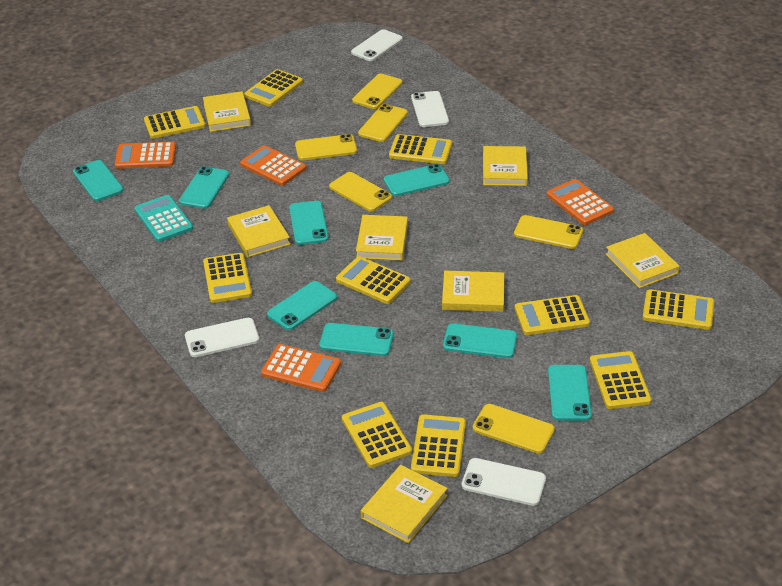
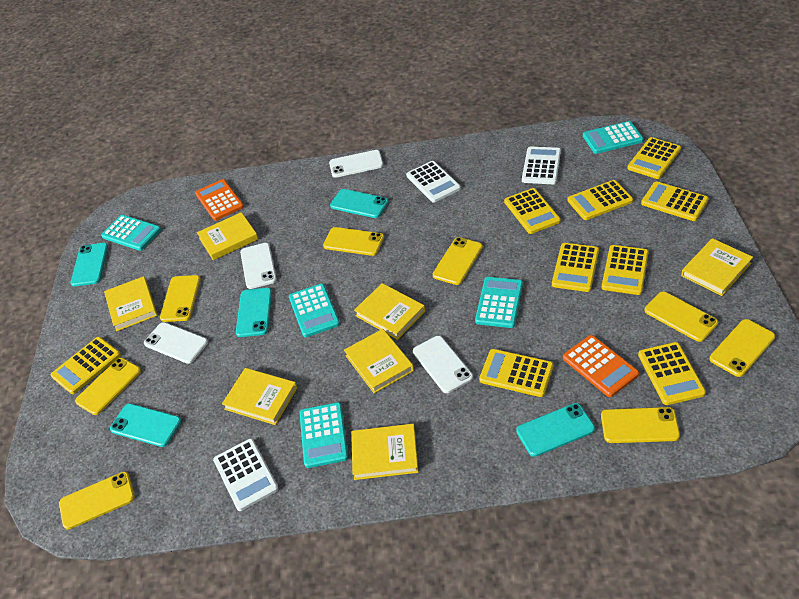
orange calculator: 4 -> 2
turquoise calculator: 1 -> 5
turquoise phone: 8 -> 5
white calculator: 0 -> 3
yellow calculator: 10 -> 9
yellow phone: 6 -> 8

